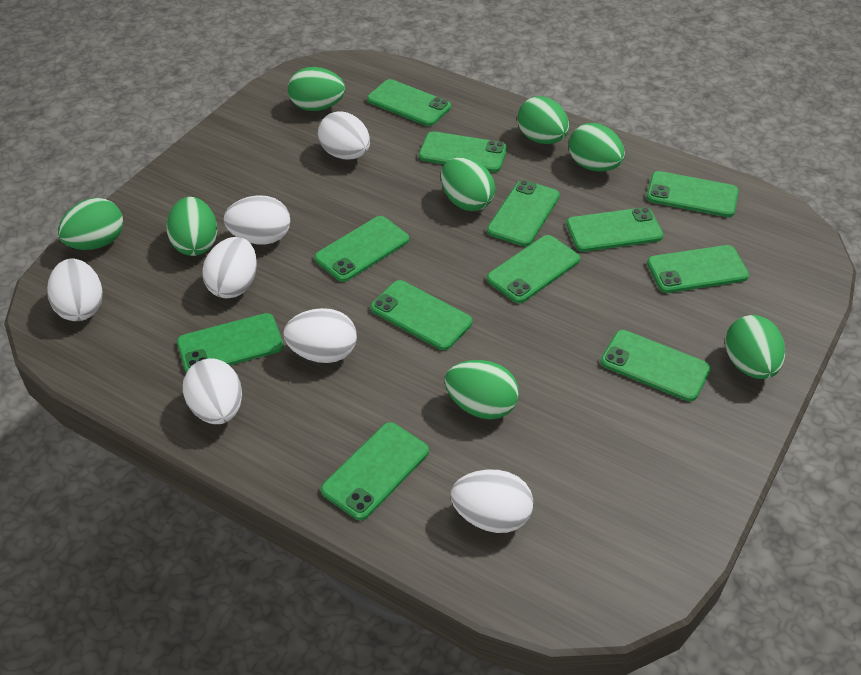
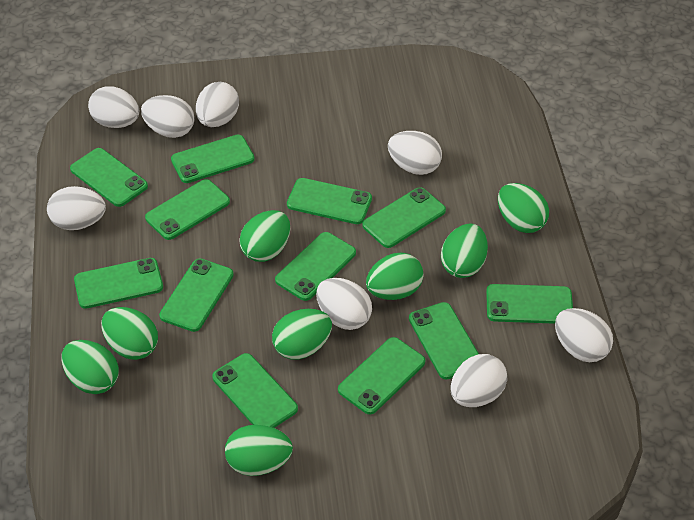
white egg: 7 -> 8

